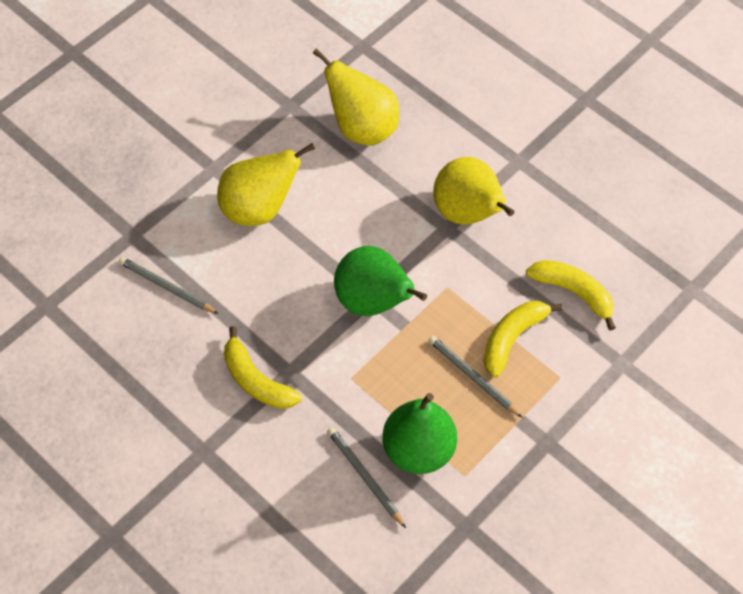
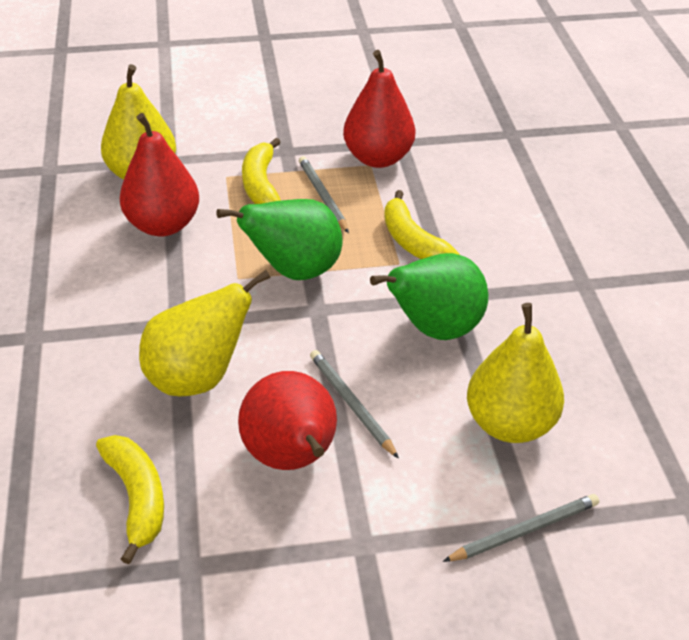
red pear: 0 -> 3

